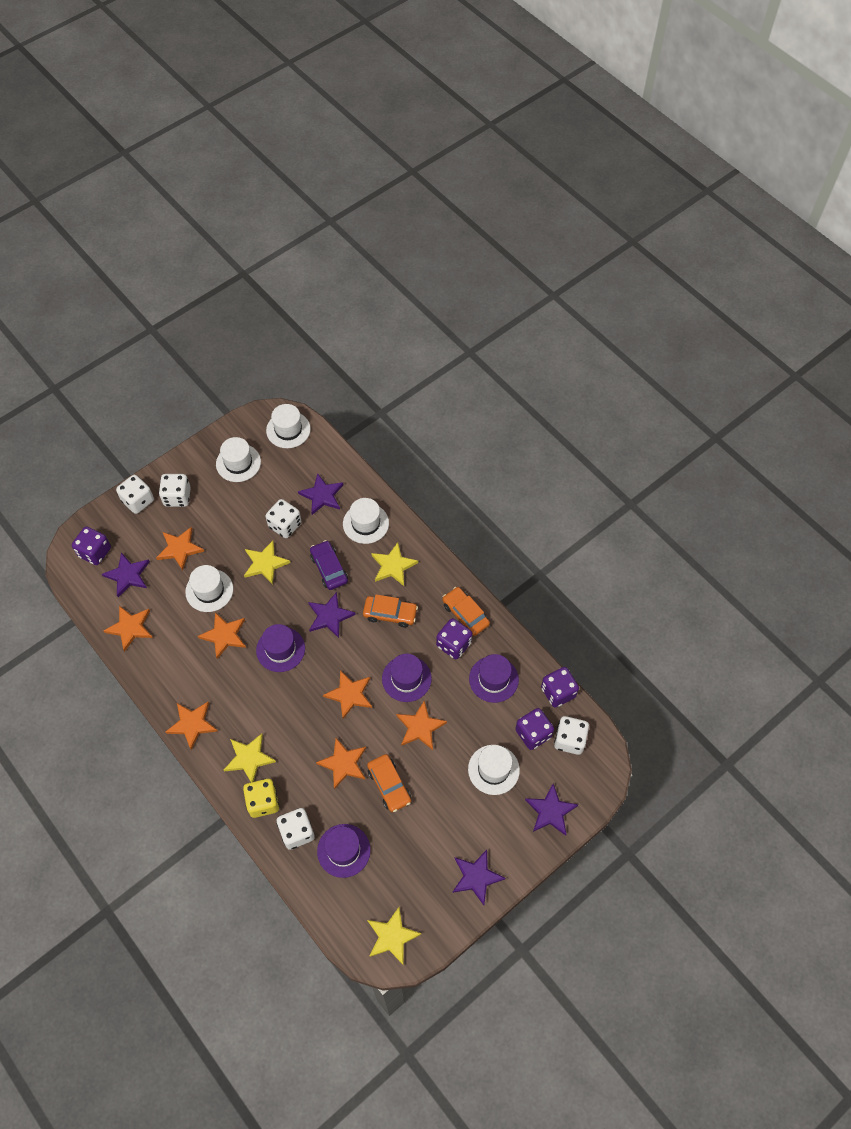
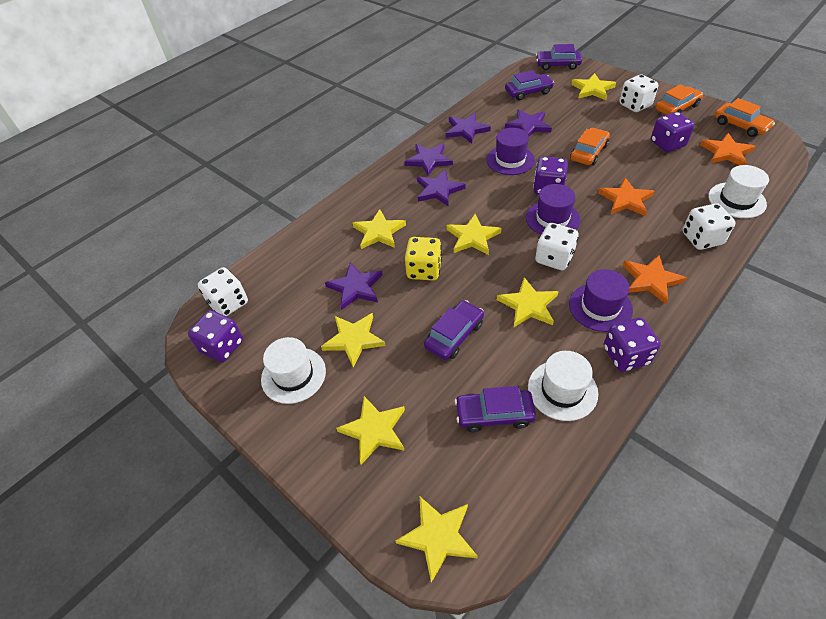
orange star: 7 -> 3
purple car: 1 -> 4
purple hat: 4 -> 3
white dice: 5 -> 4
white hat: 5 -> 3
yellow star: 4 -> 7

